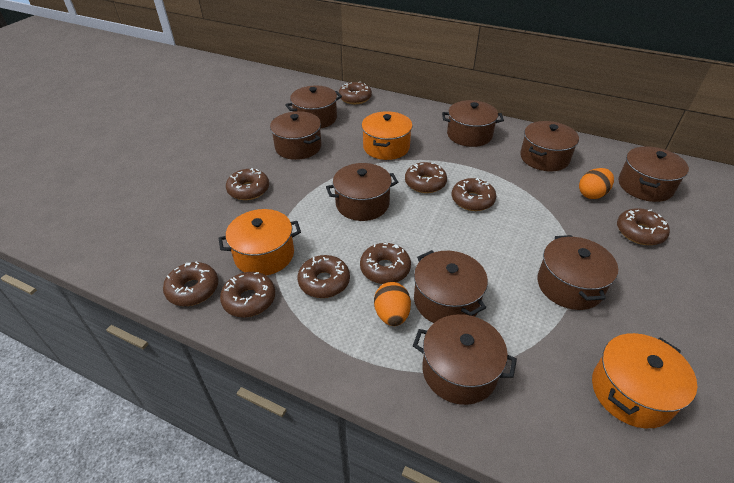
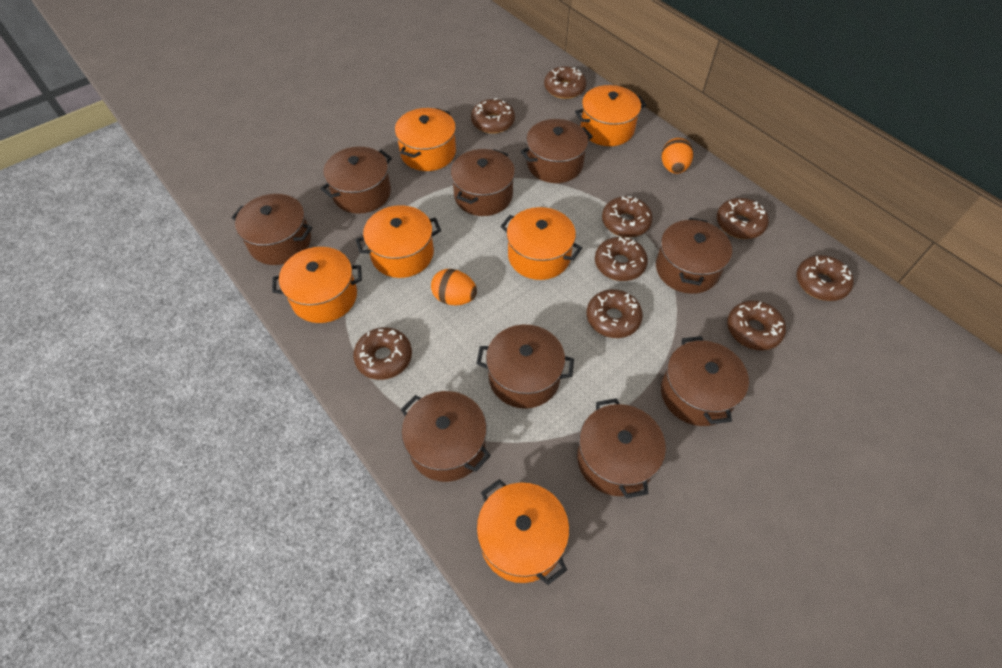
orange pot: 3 -> 6

